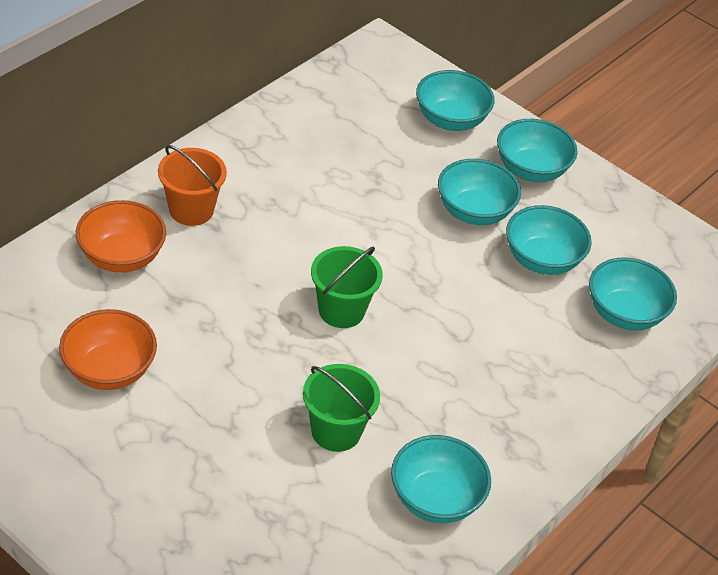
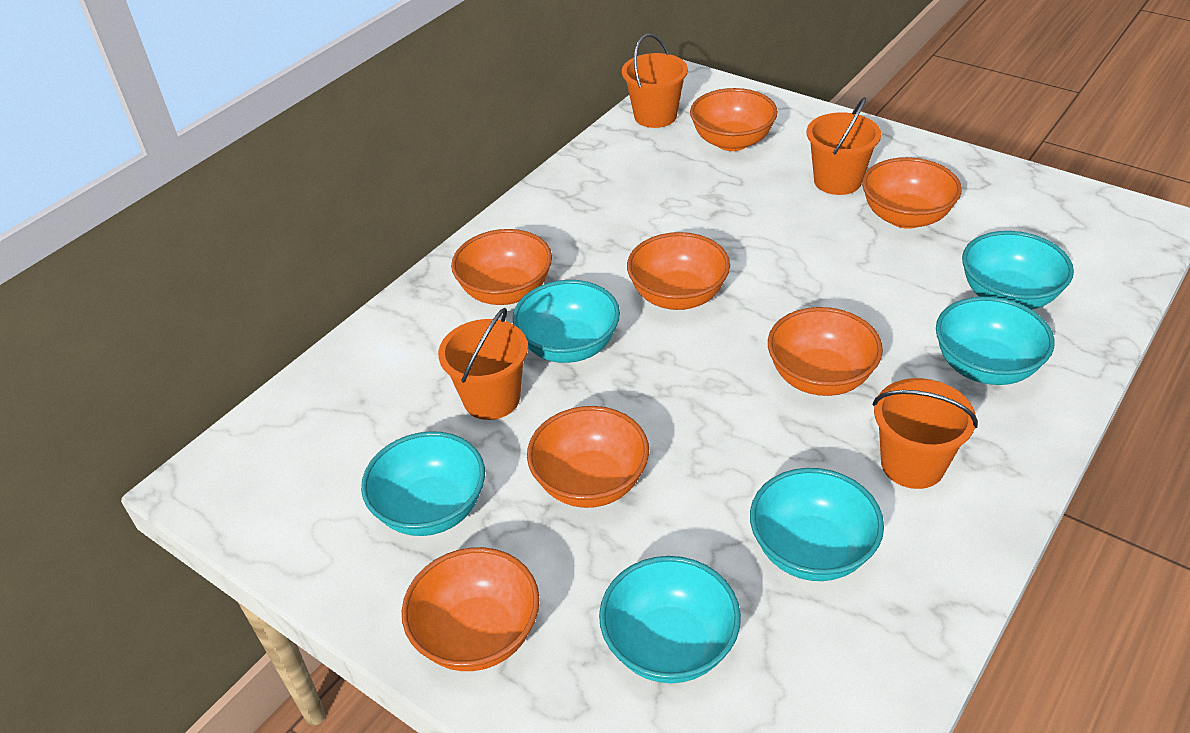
green bucket: 2 -> 0
orange bowl: 2 -> 7
orange bucket: 1 -> 4

